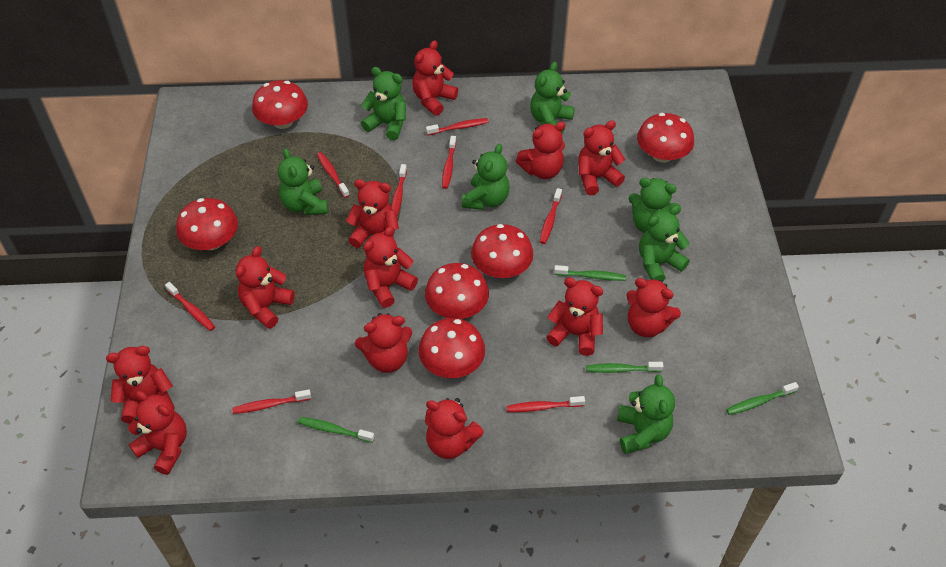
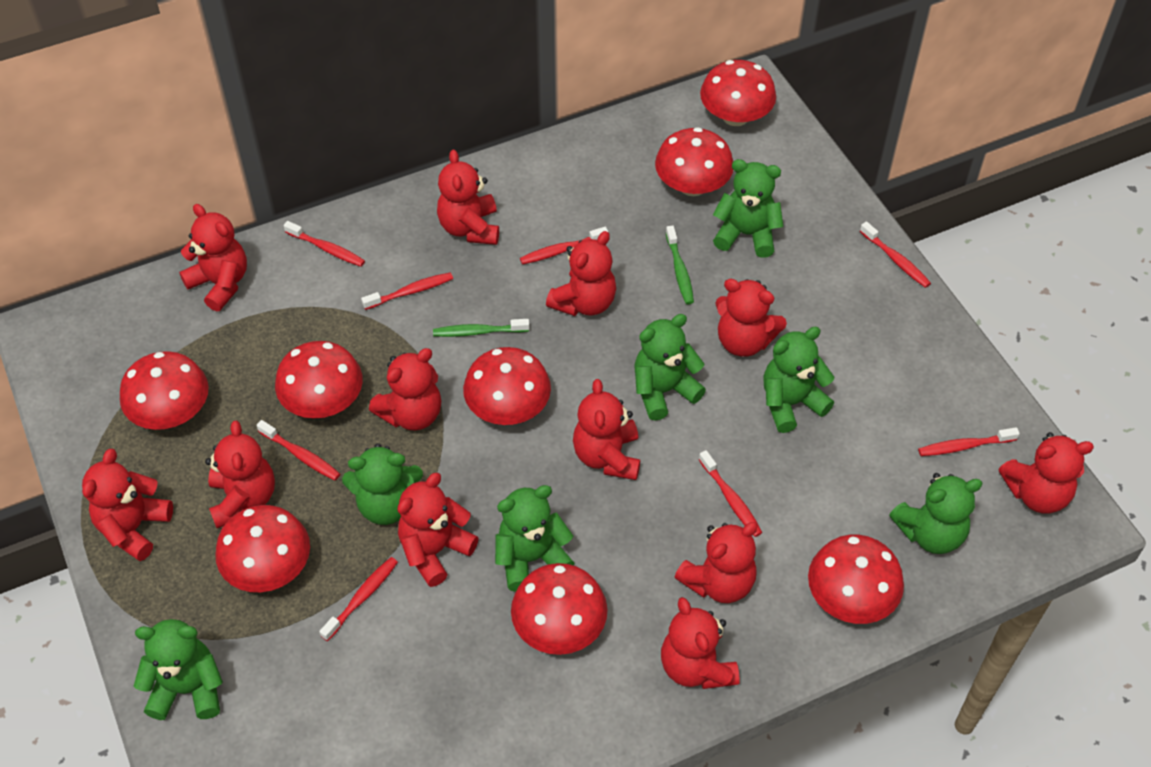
green toothbrush: 4 -> 2
red mushroom: 6 -> 8

